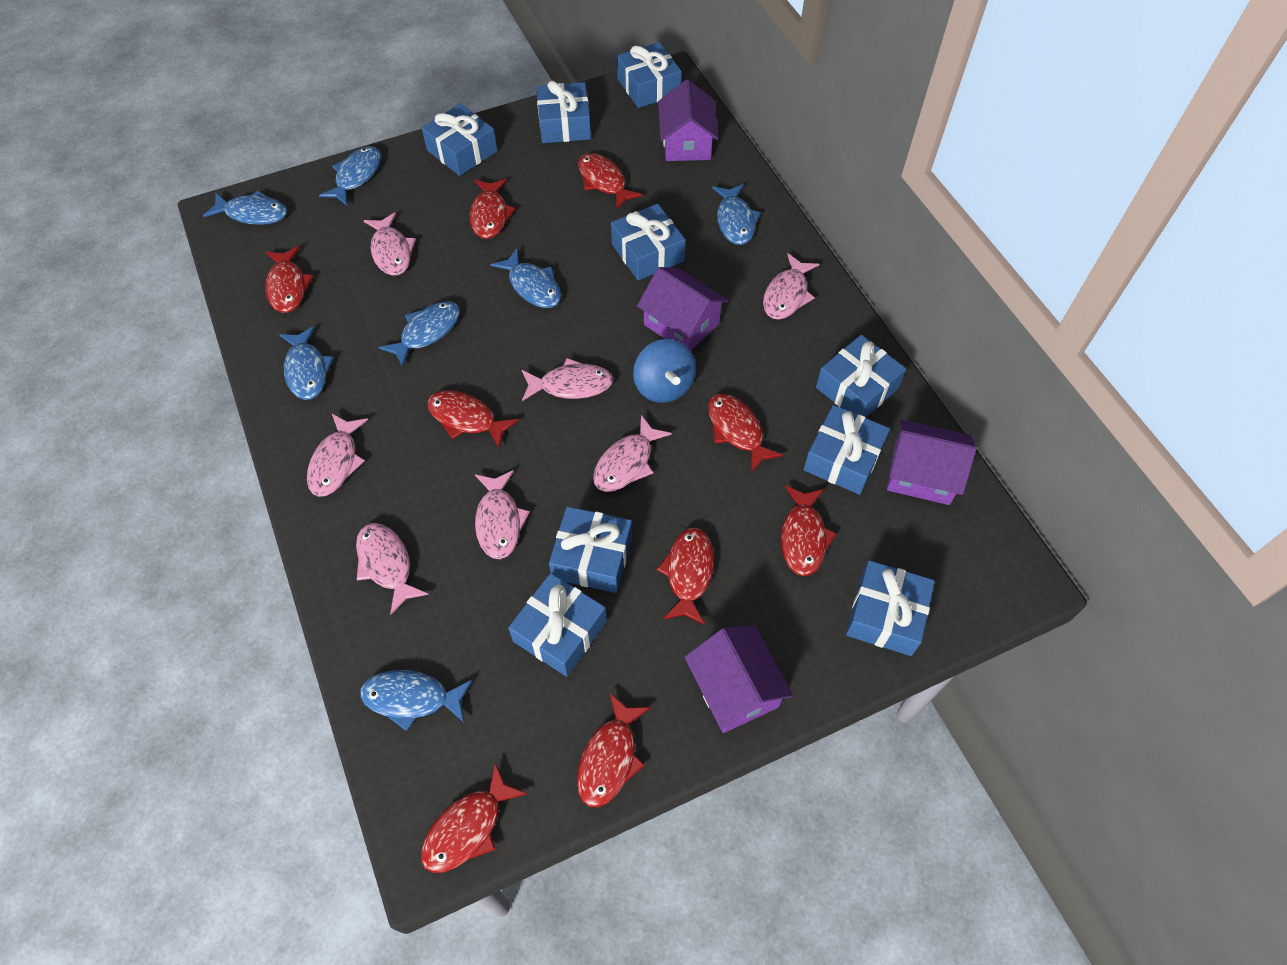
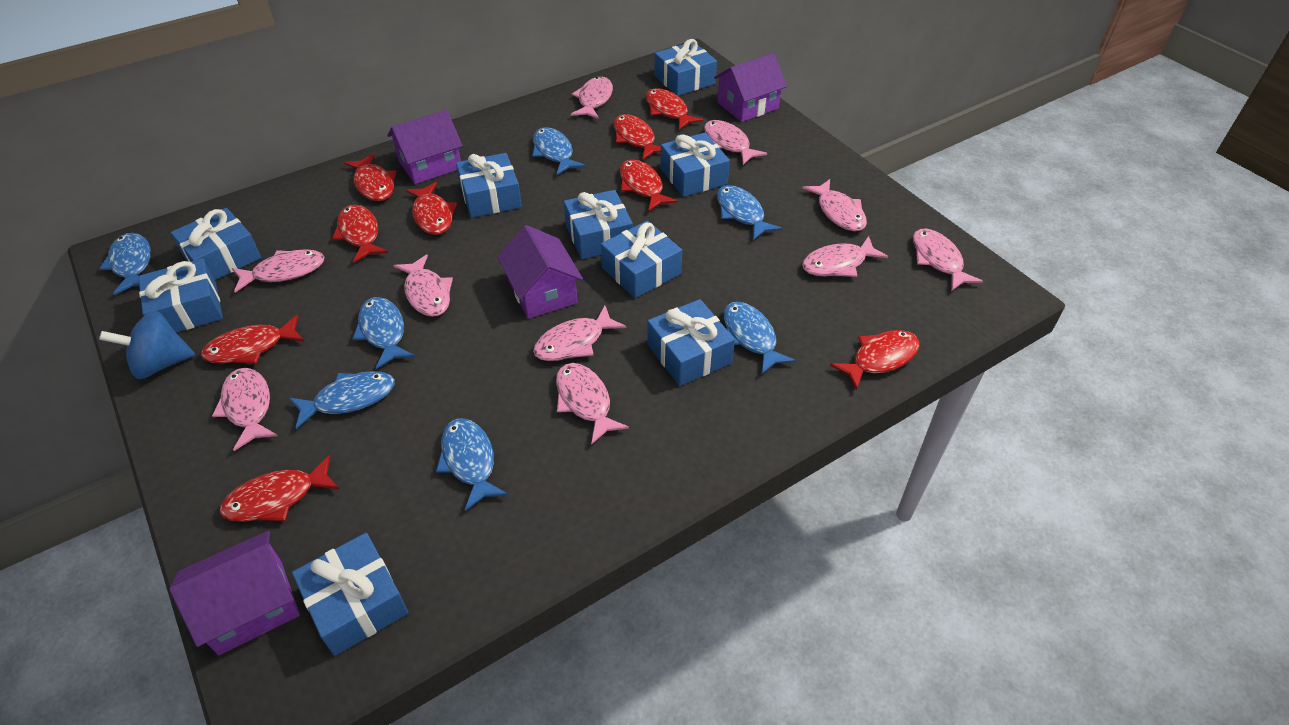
pink fish: 7 -> 10

